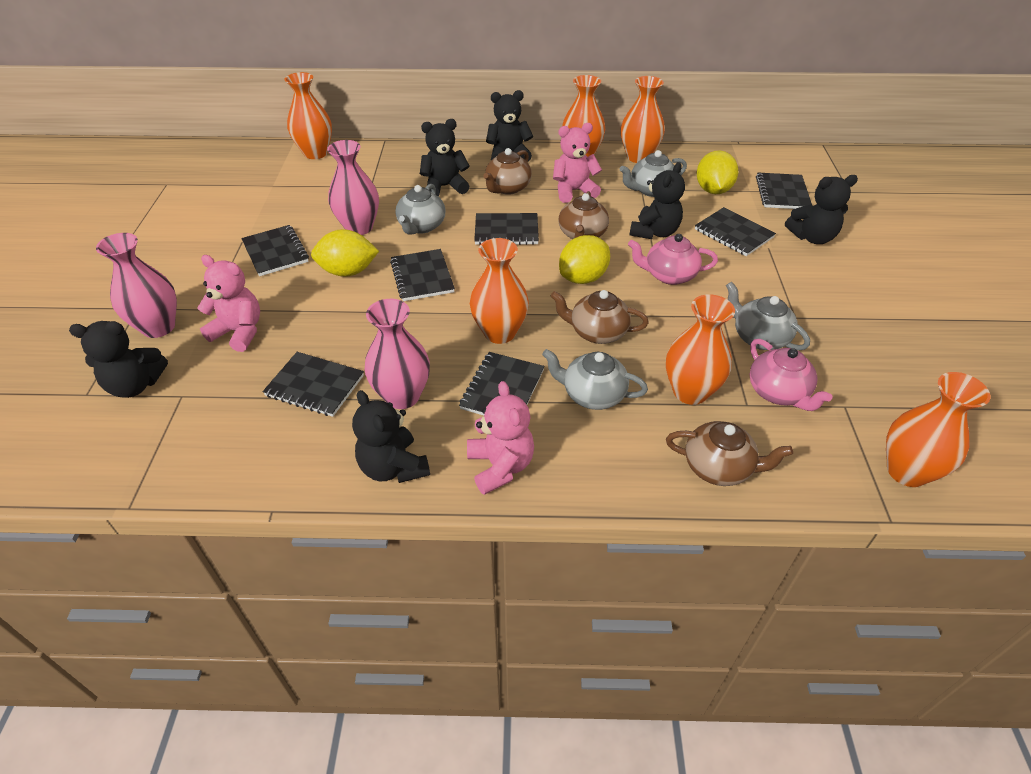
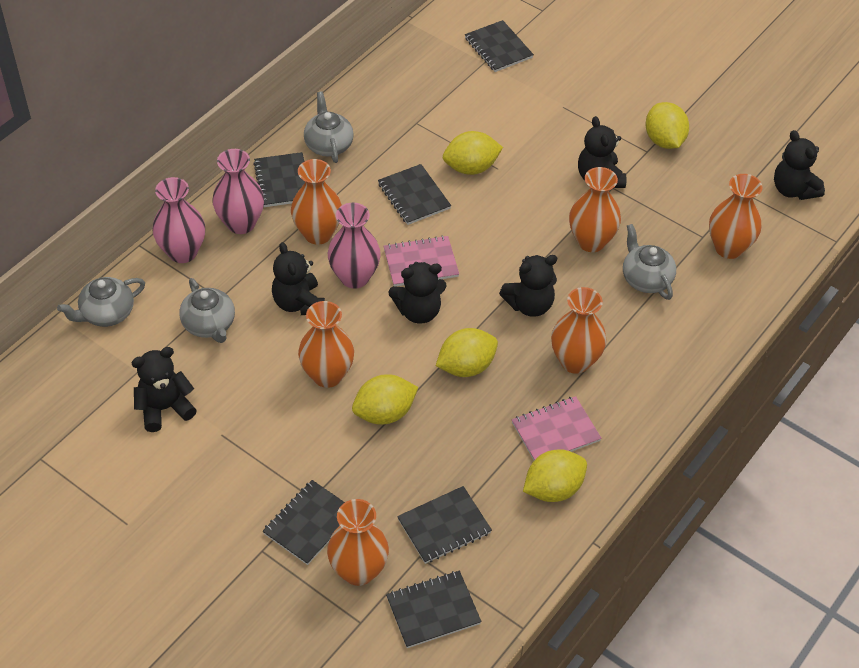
black notebook: 7 -> 6
brown teapot: 4 -> 0
pink notebook: 0 -> 2
pink teapot: 2 -> 0
pink teddy bear: 3 -> 0
yellow lemon: 3 -> 5

